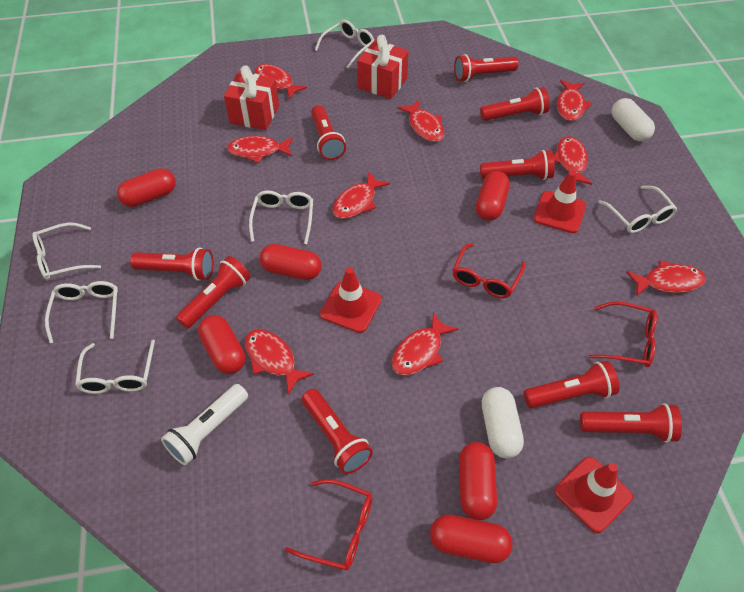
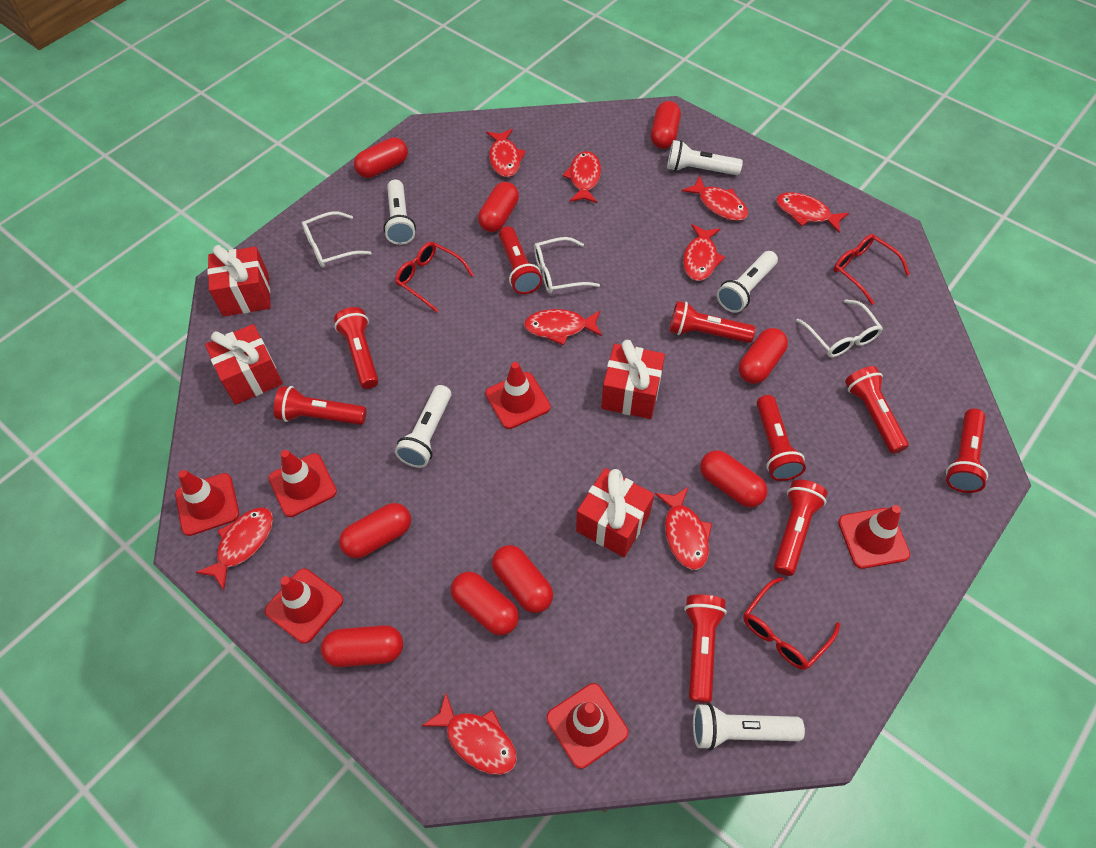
red capsule: 6 -> 9
red gift: 2 -> 4
red traffic cone: 3 -> 6
white capsule: 2 -> 0
white flashlight: 1 -> 5
white glasses: 6 -> 3

